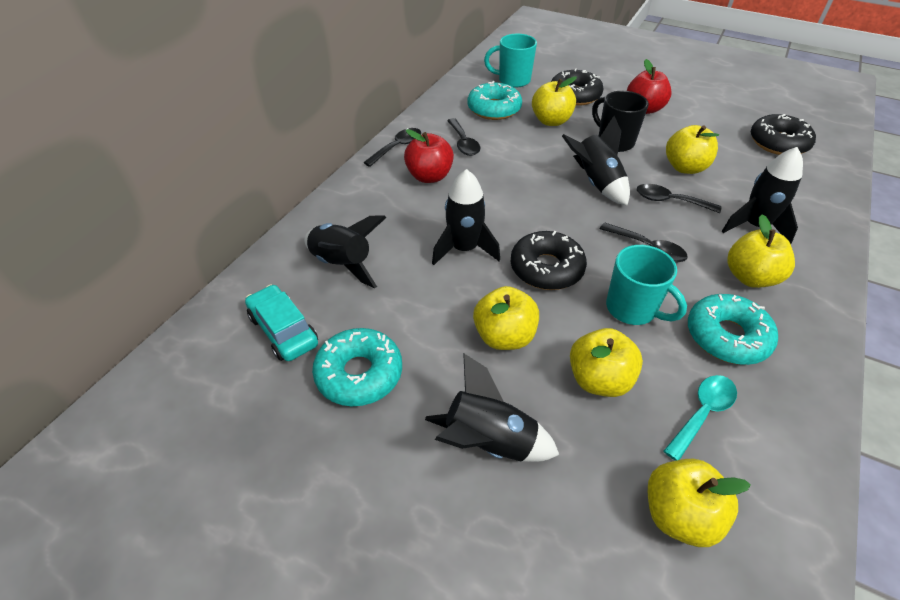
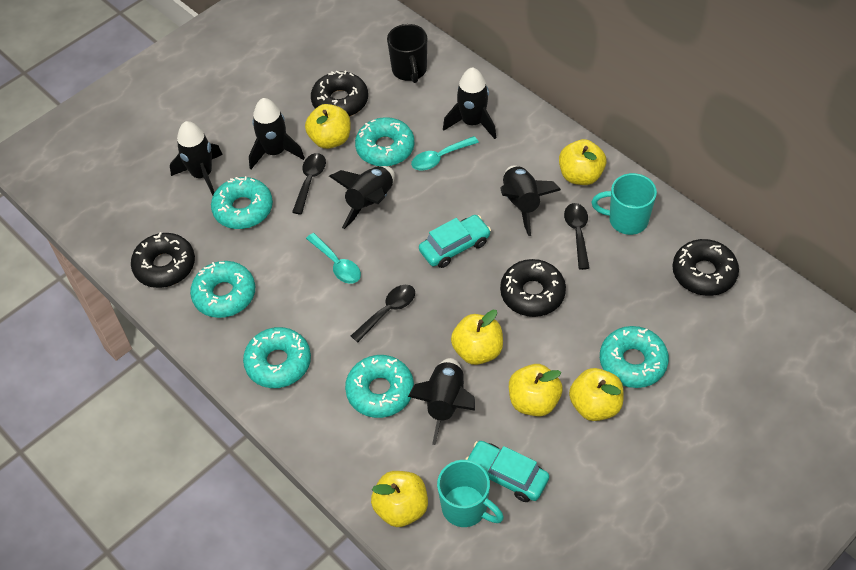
black donut: 3 -> 4
black rocket: 5 -> 6
black spoon: 4 -> 3
red apple: 2 -> 0
turquoise car: 1 -> 2
turquoise donut: 3 -> 6
turquoise spoon: 1 -> 2

